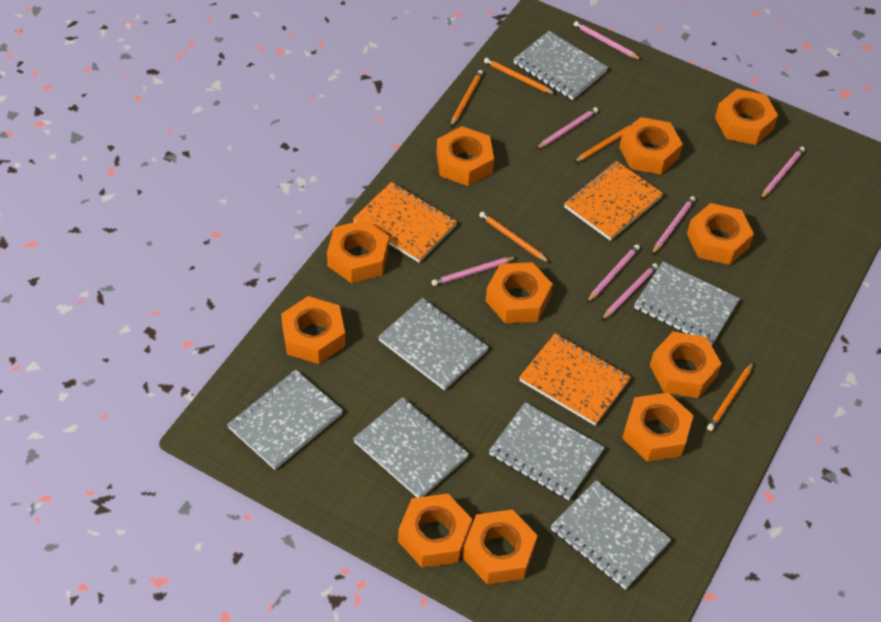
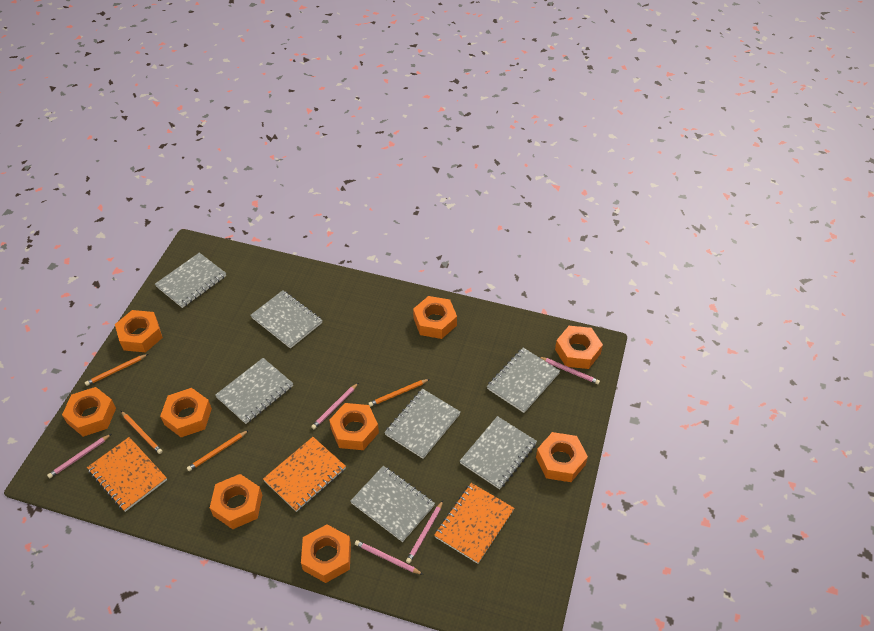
orange nut: 11 -> 9
orange pencil: 5 -> 4
pink pencil: 7 -> 5

